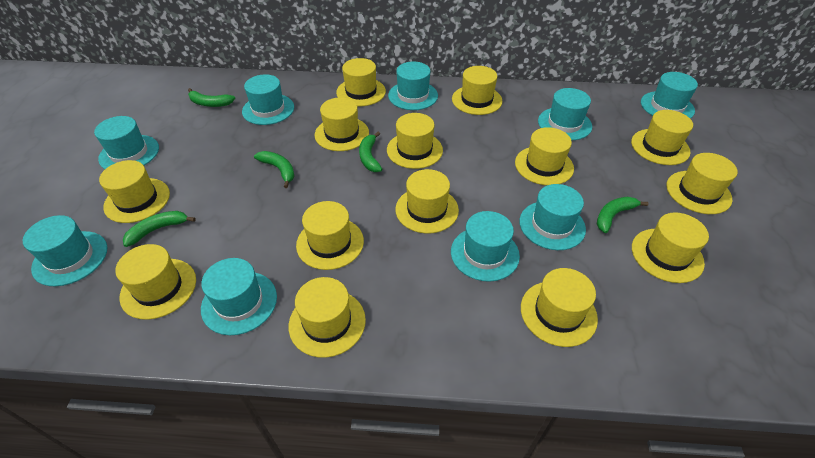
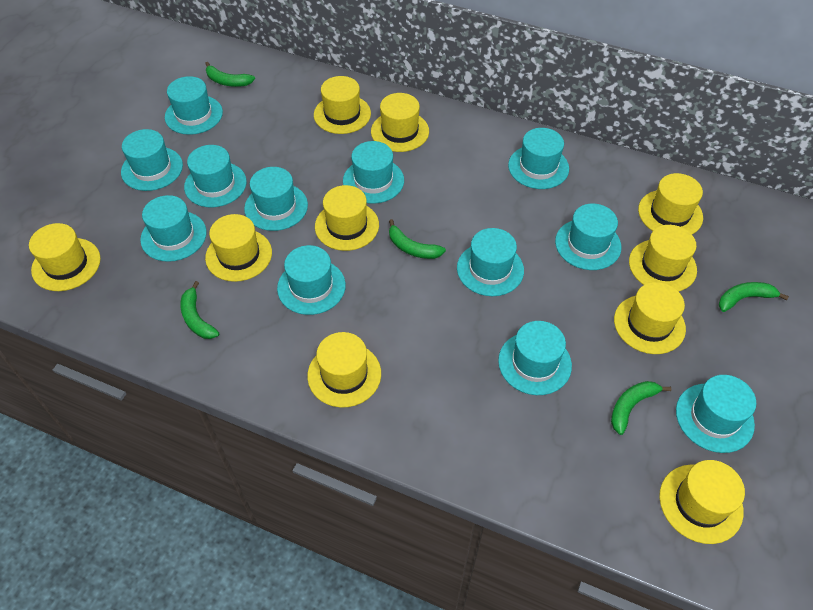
turquoise hat: 9 -> 12
yellow hat: 14 -> 10

